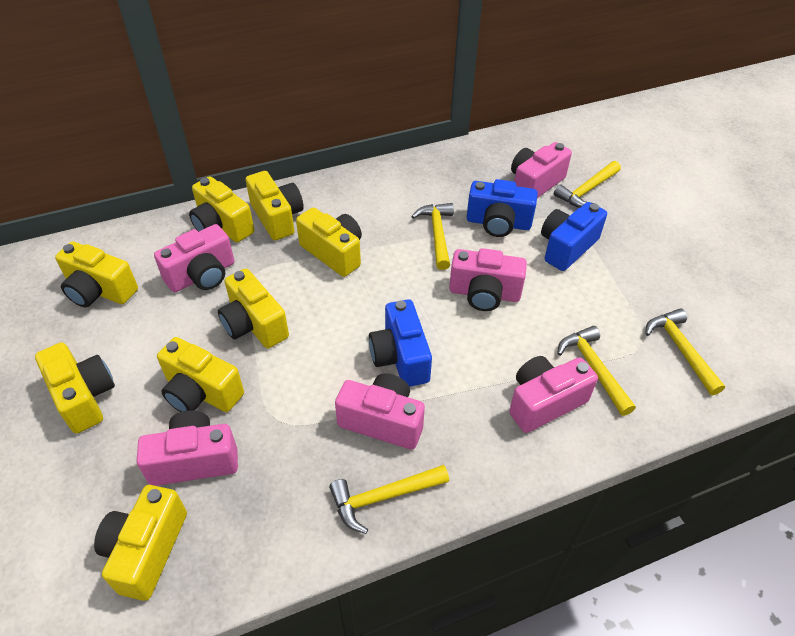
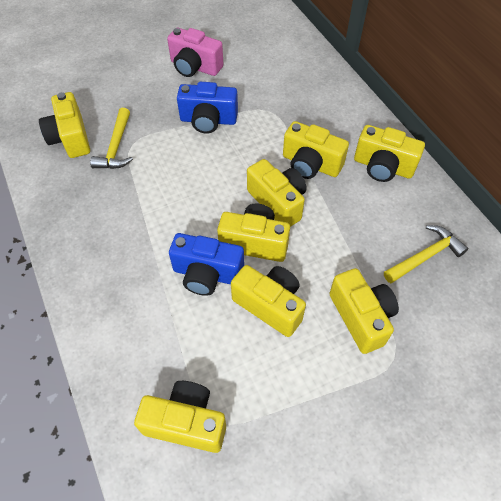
blue camera: 3 -> 2
pink camera: 6 -> 1
yellow hammer: 5 -> 2

